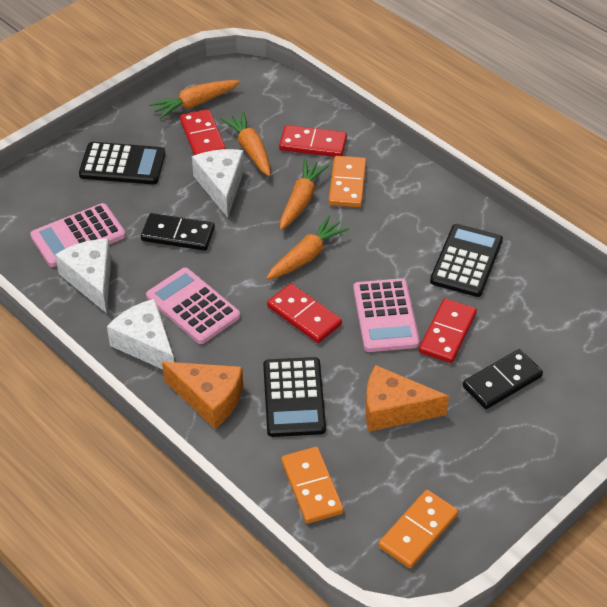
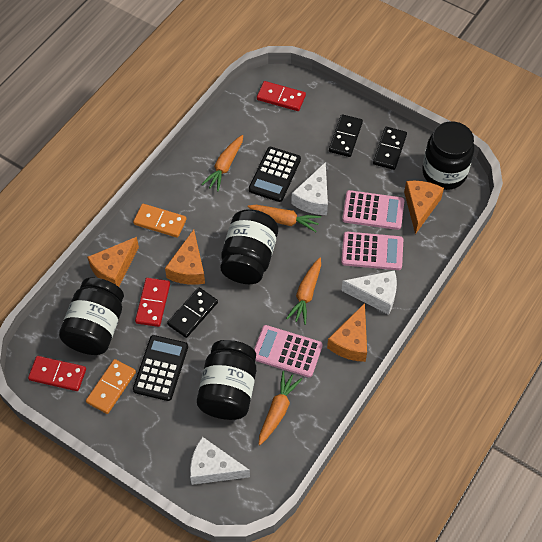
black calculator: 3 -> 2
black domino: 2 -> 3
black jar: 0 -> 4
orange cheese: 2 -> 4
orange domino: 3 -> 2
red domino: 4 -> 3

